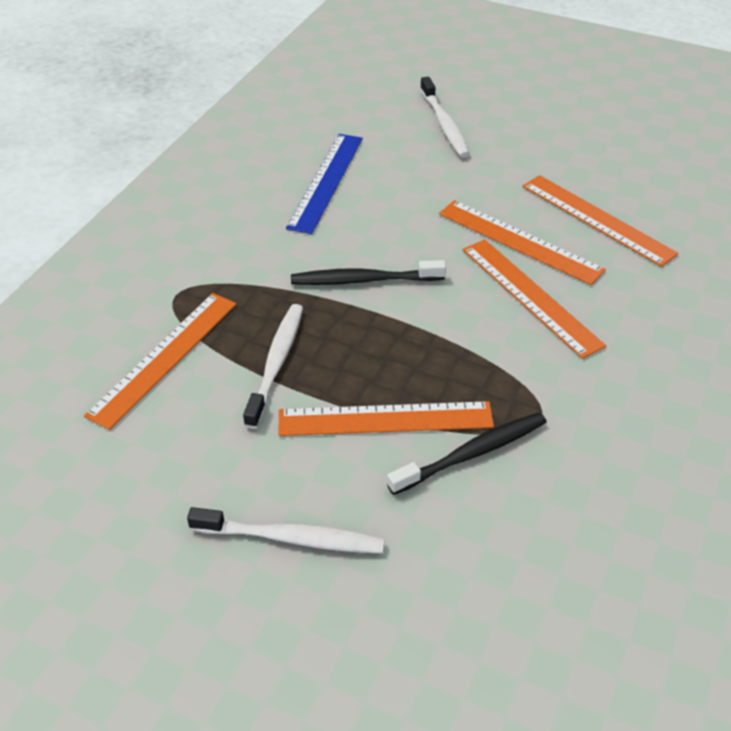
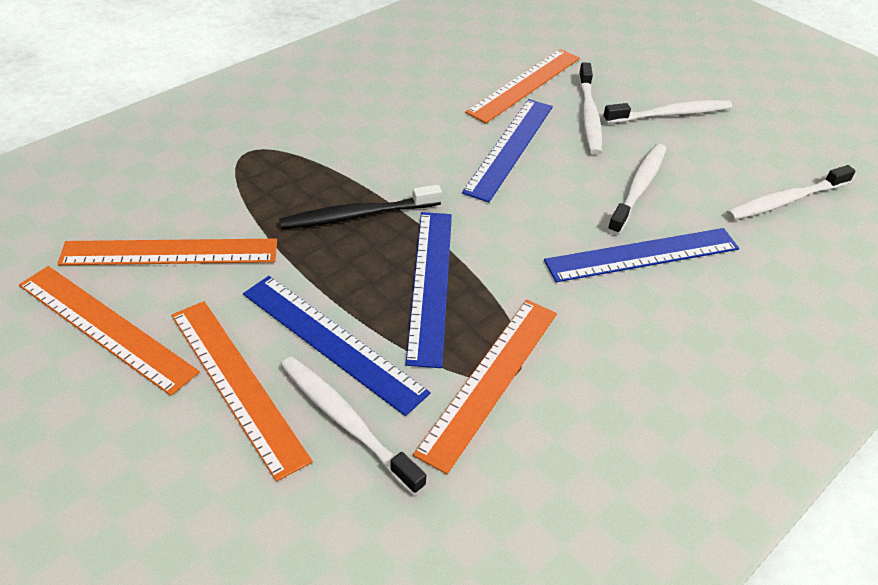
black toothbrush: 2 -> 1
blue ruler: 1 -> 4
white toothbrush: 3 -> 5

